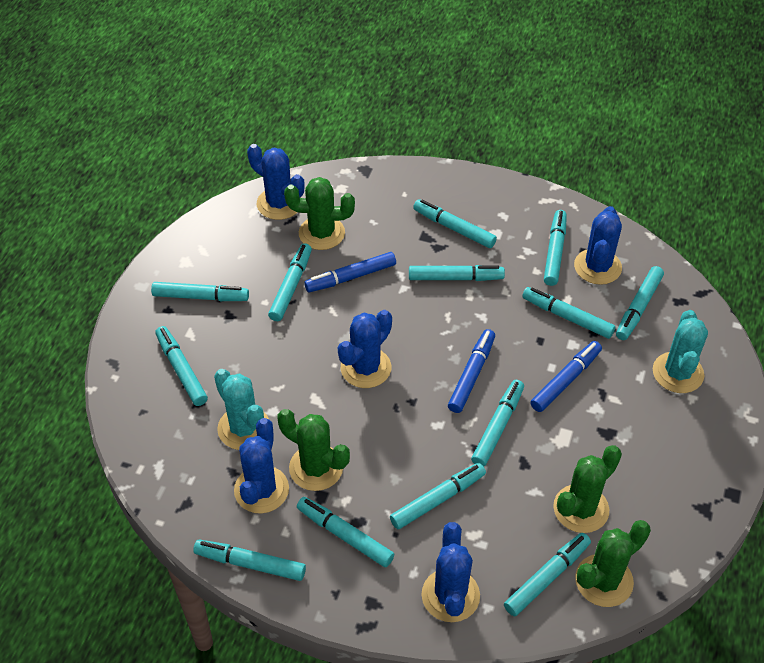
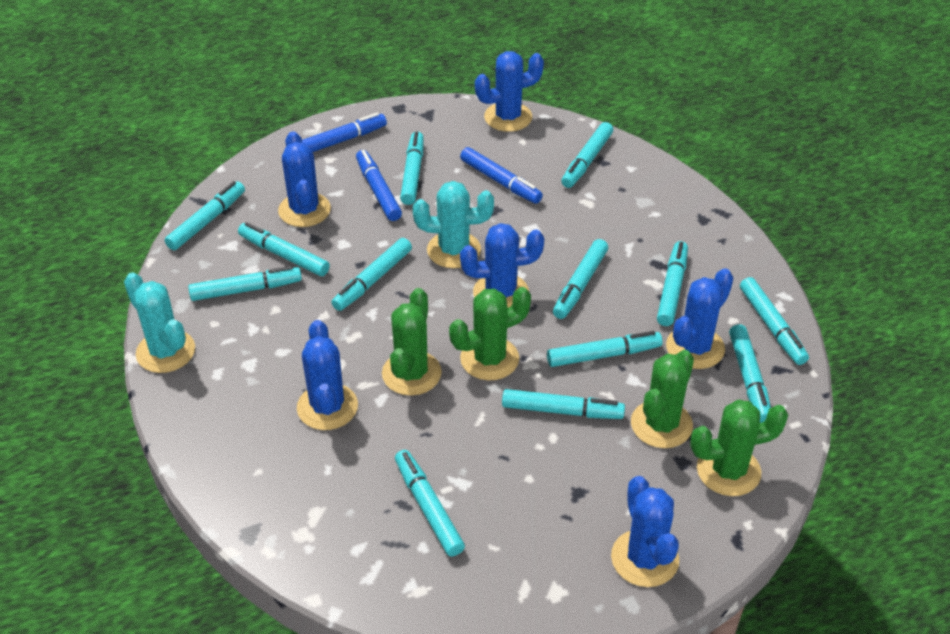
blue cactus: 5 -> 6

